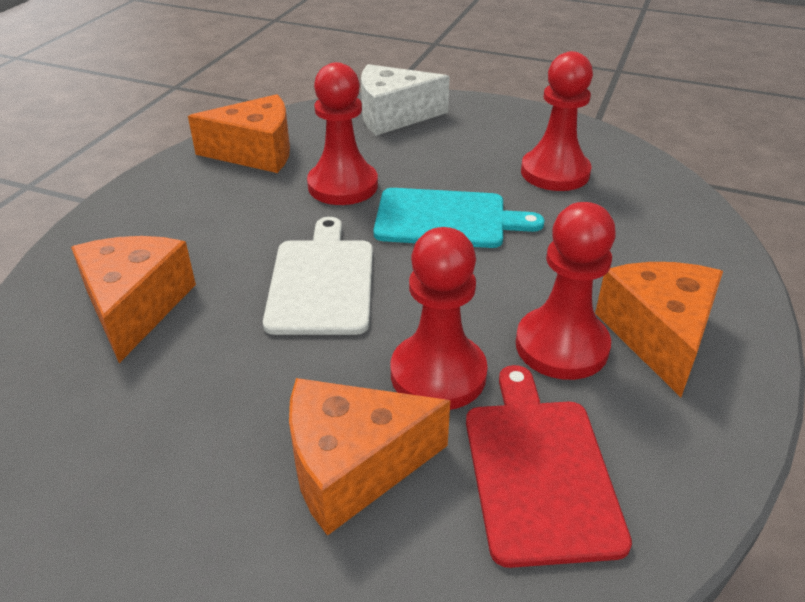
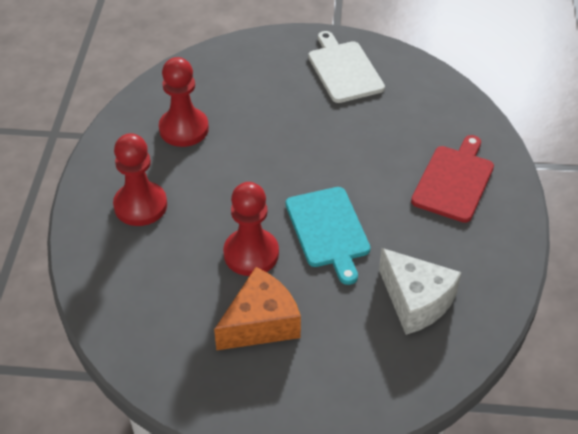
orange cheese: 4 -> 1
red pawn: 4 -> 3

